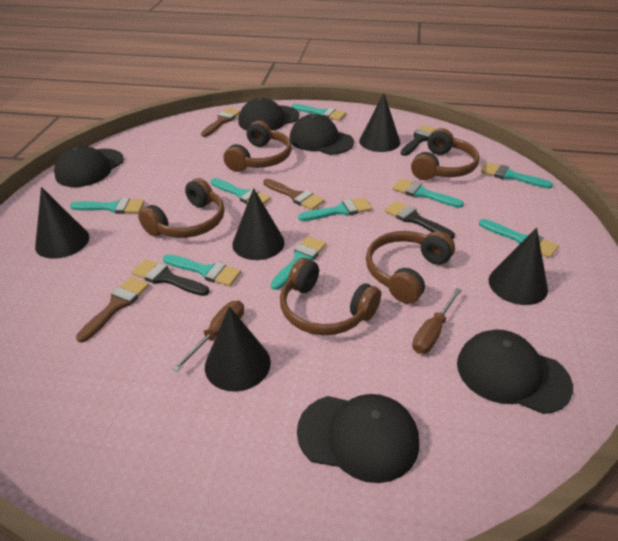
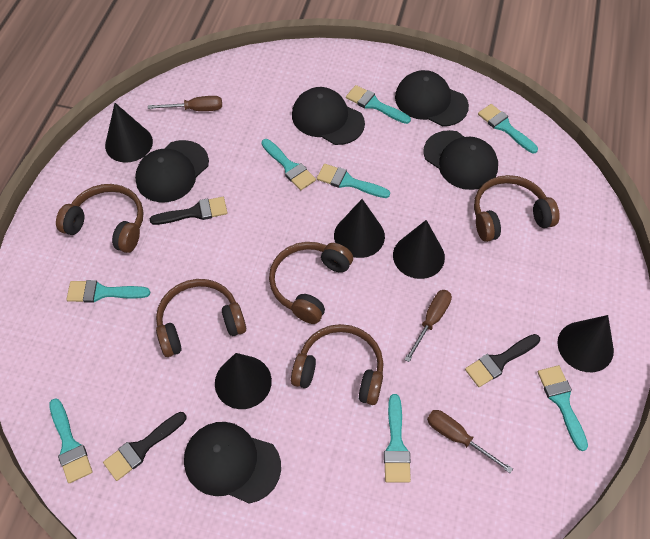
brown brush: 3 -> 0
brown screwdriver: 2 -> 3
turquoise brush: 9 -> 8

